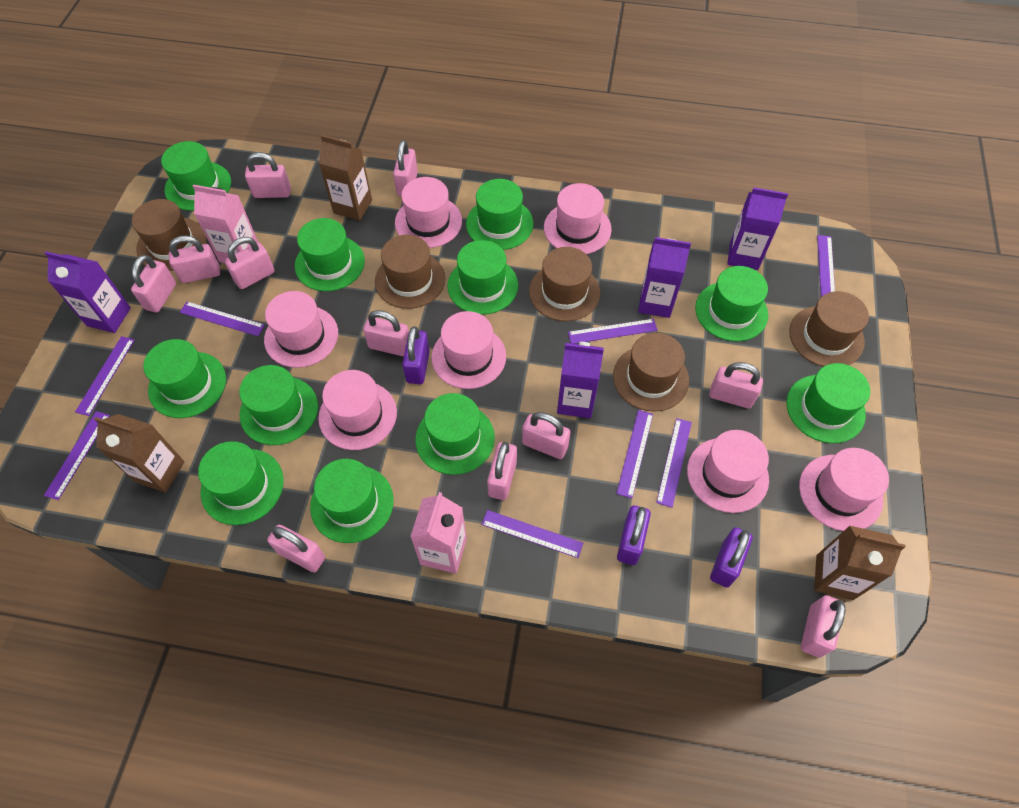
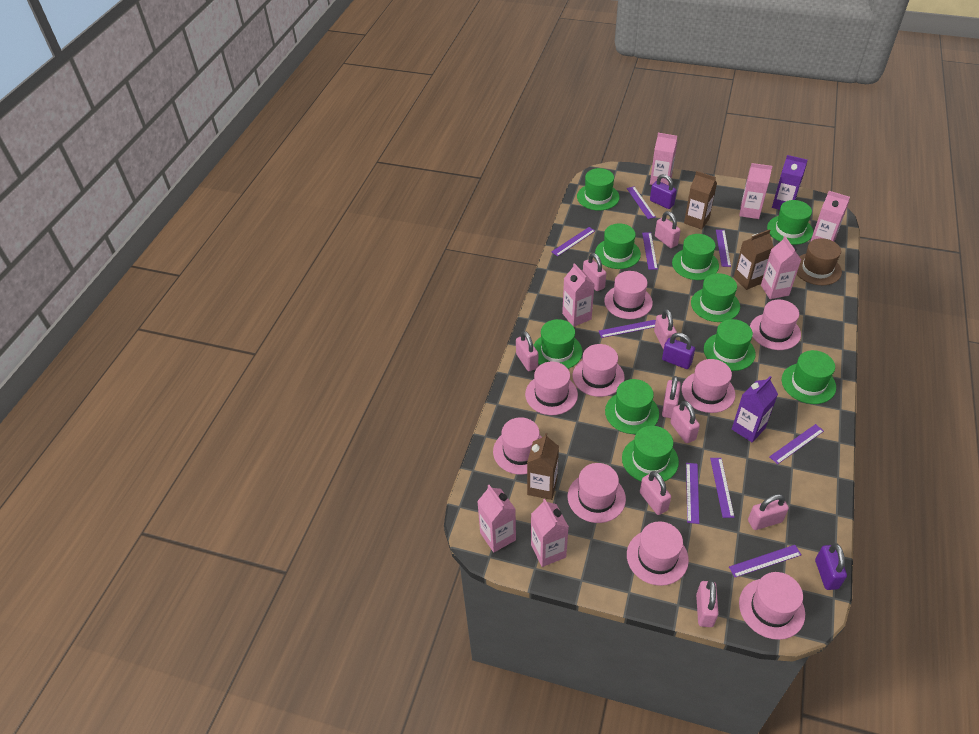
brown hat: 5 -> 1
green hat: 11 -> 10
pink carton: 2 -> 7
pink hat: 7 -> 9
pink padlock: 11 -> 9
purple carton: 4 -> 2
purple ruler: 8 -> 9

